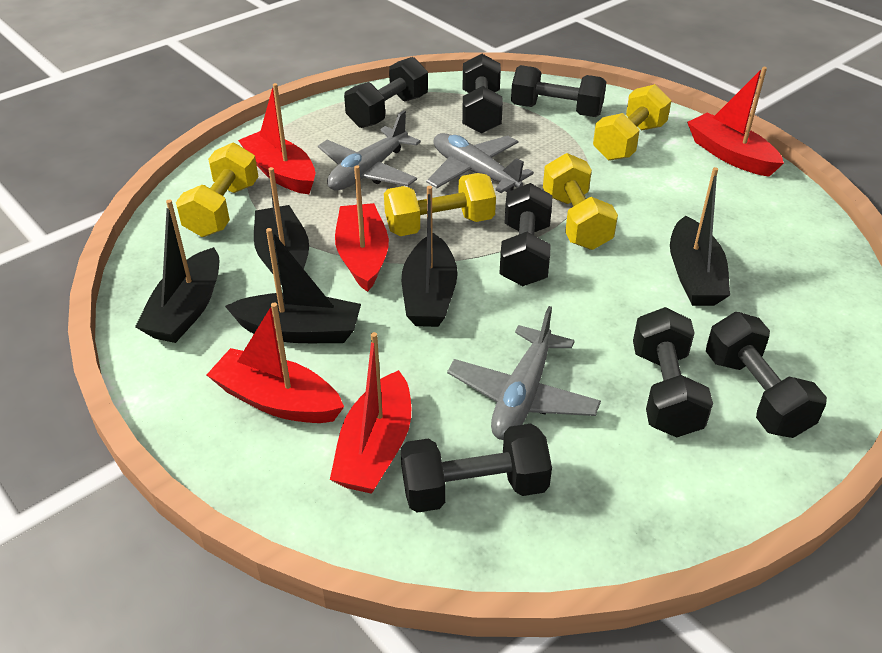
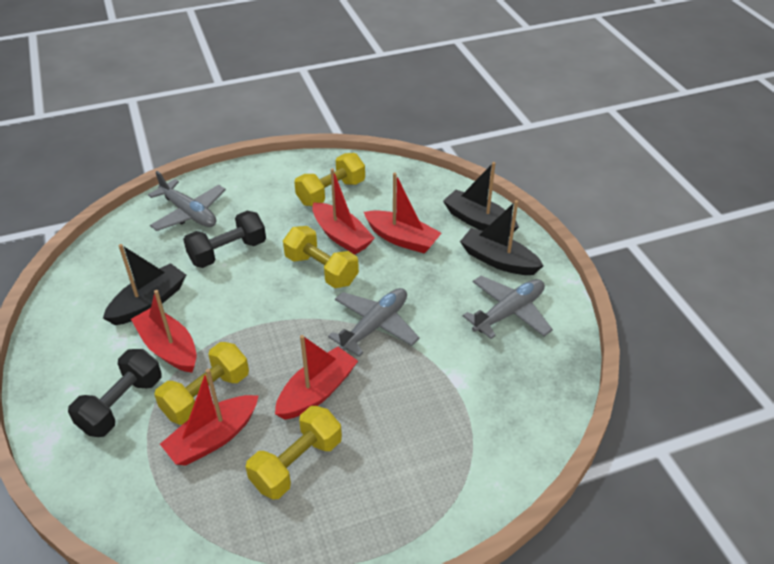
black boat: 5 -> 3
black dumbbell: 7 -> 2

